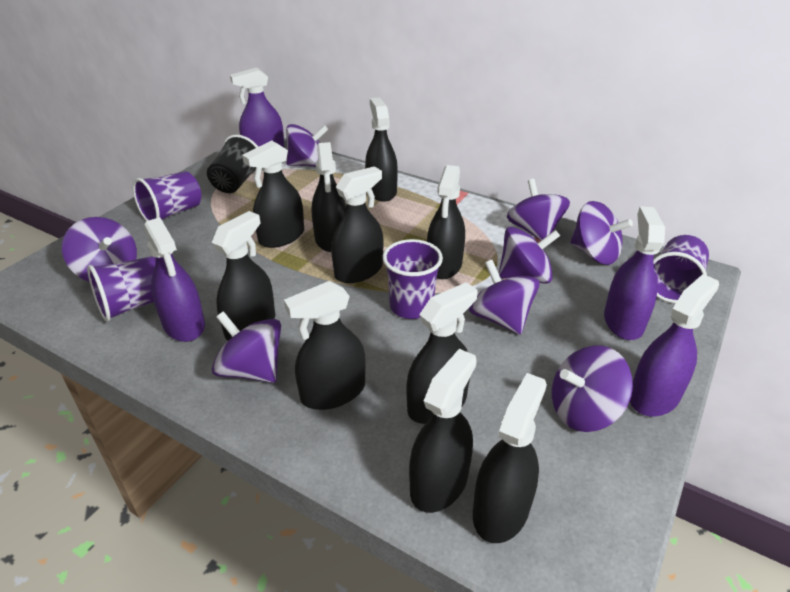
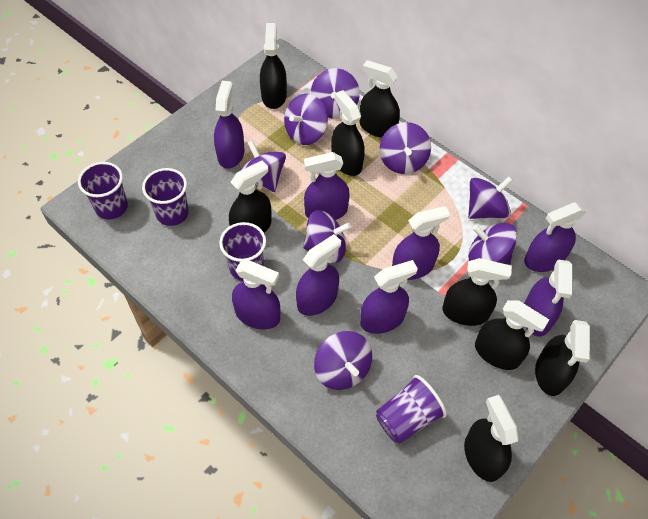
black cup: 1 -> 0
black spray bottle: 10 -> 8
purple spray bottle: 4 -> 8

